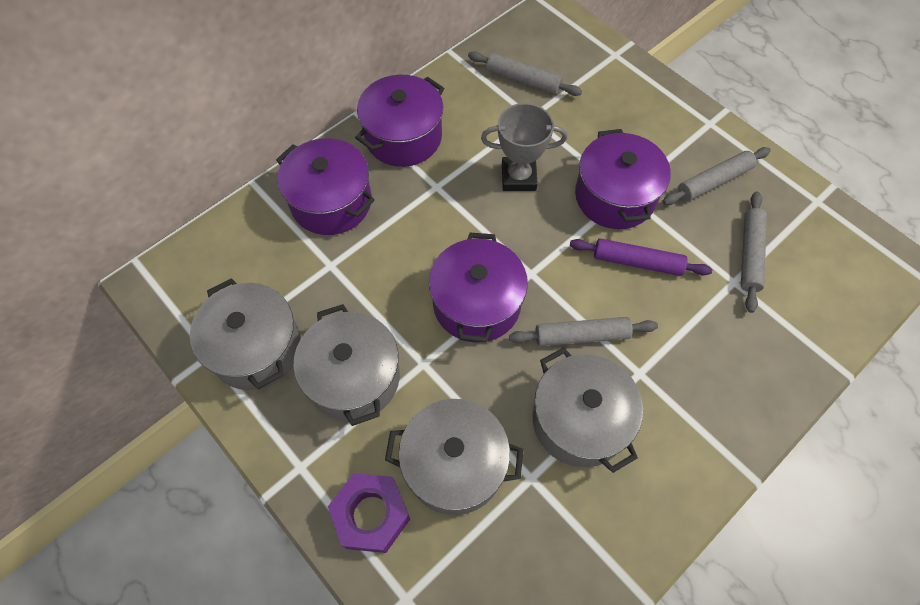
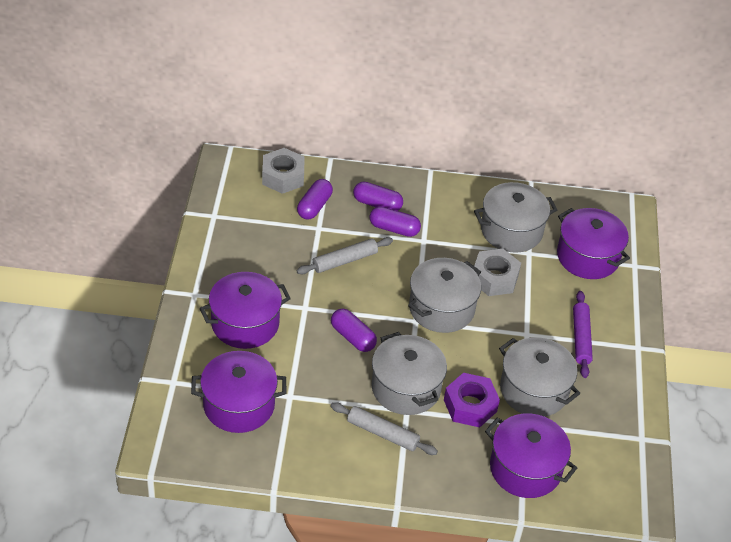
grey nut: 0 -> 2
grey rolling pin: 4 -> 2
grey trophy: 1 -> 0
purple capsule: 0 -> 4

